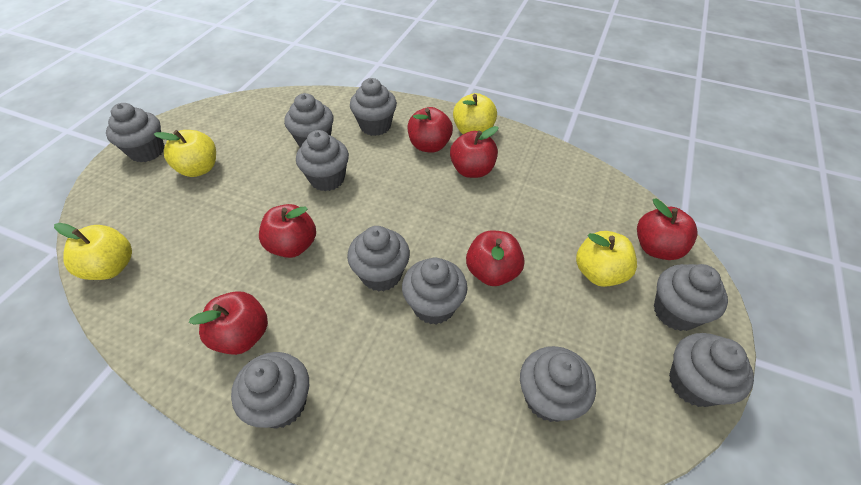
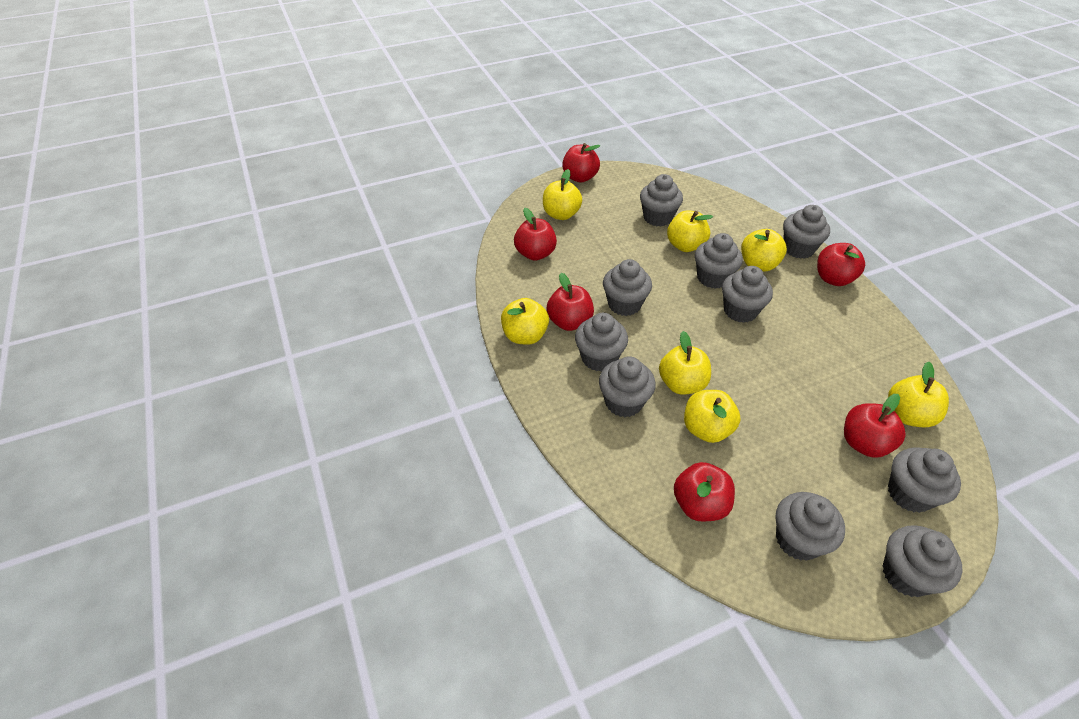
yellow apple: 4 -> 7

